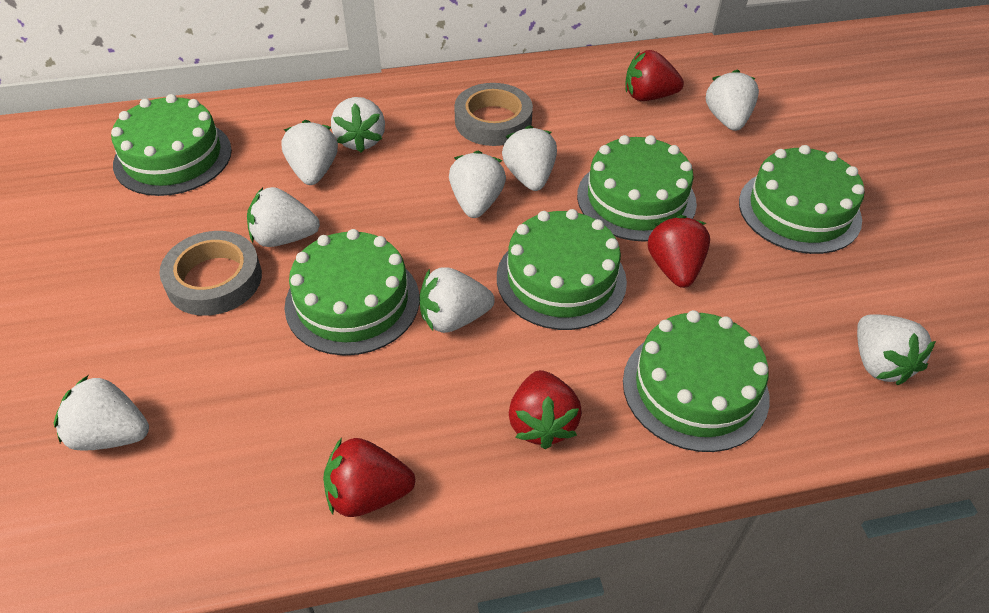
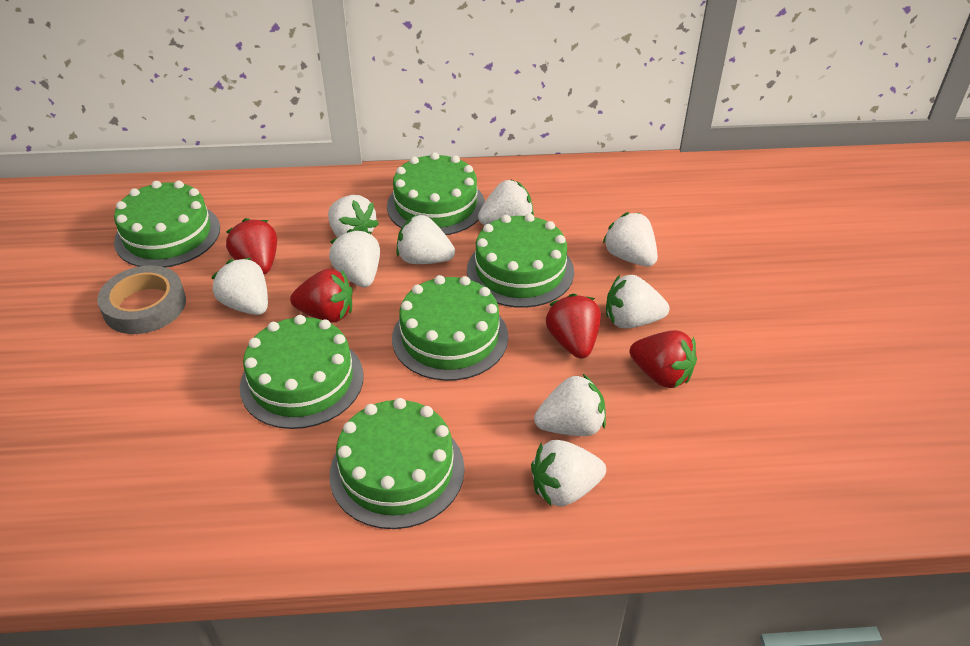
grey tape: 2 -> 1

